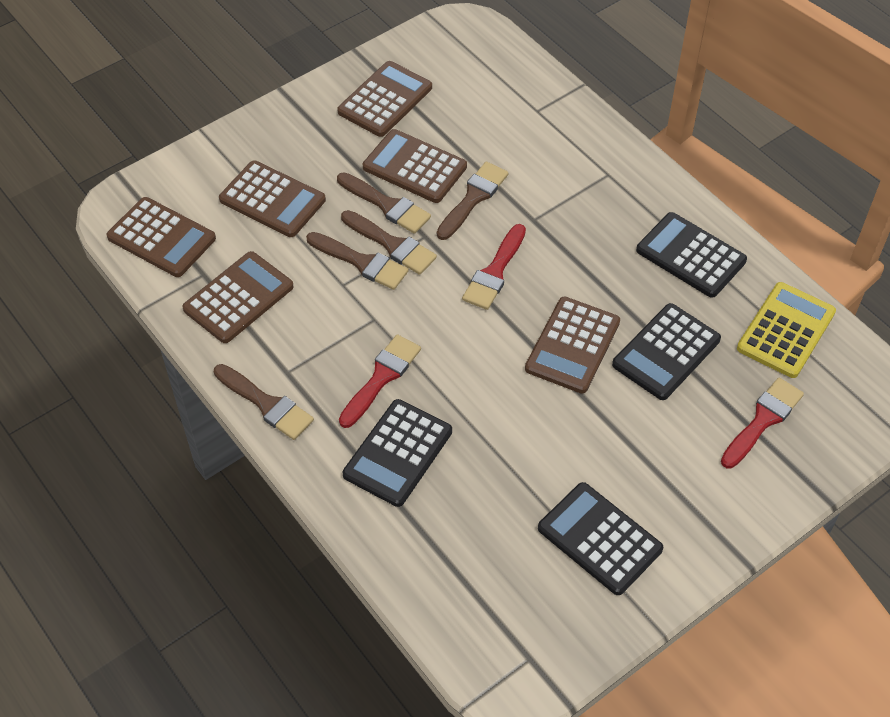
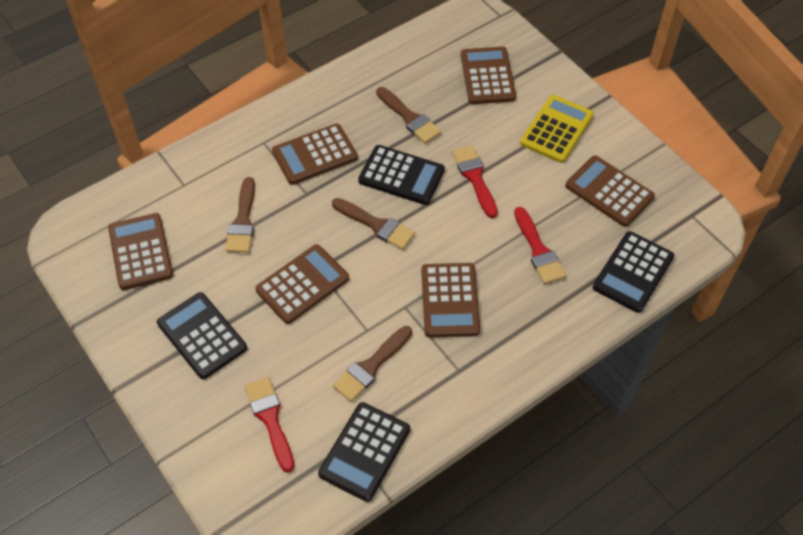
brown brush: 5 -> 4

